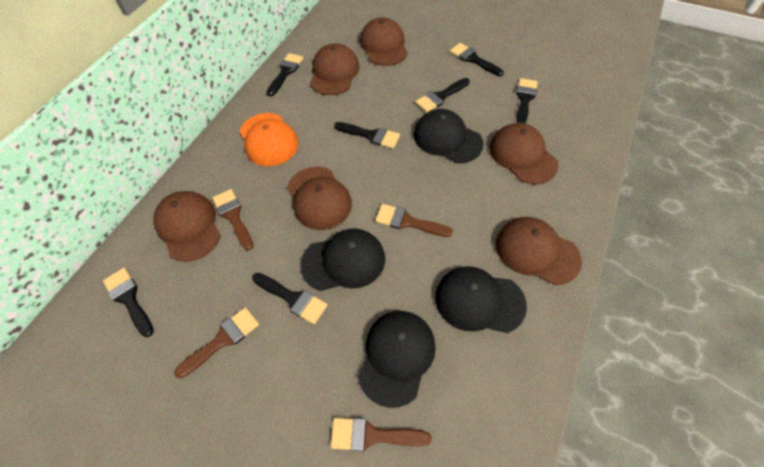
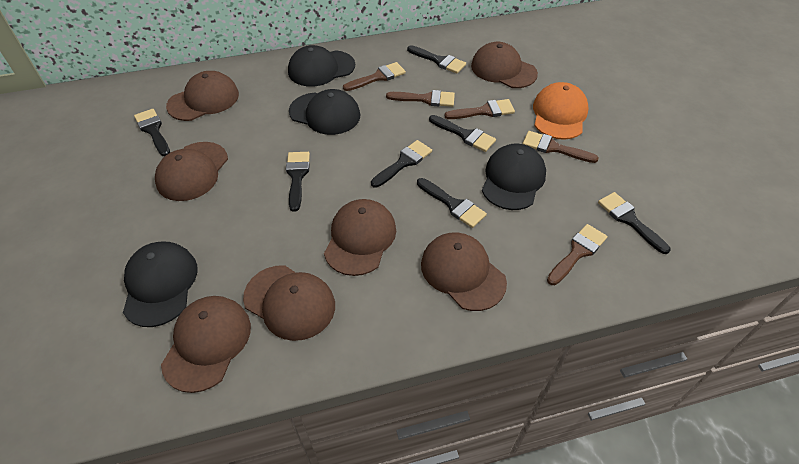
brown brush: 4 -> 5
brown cap: 6 -> 7

